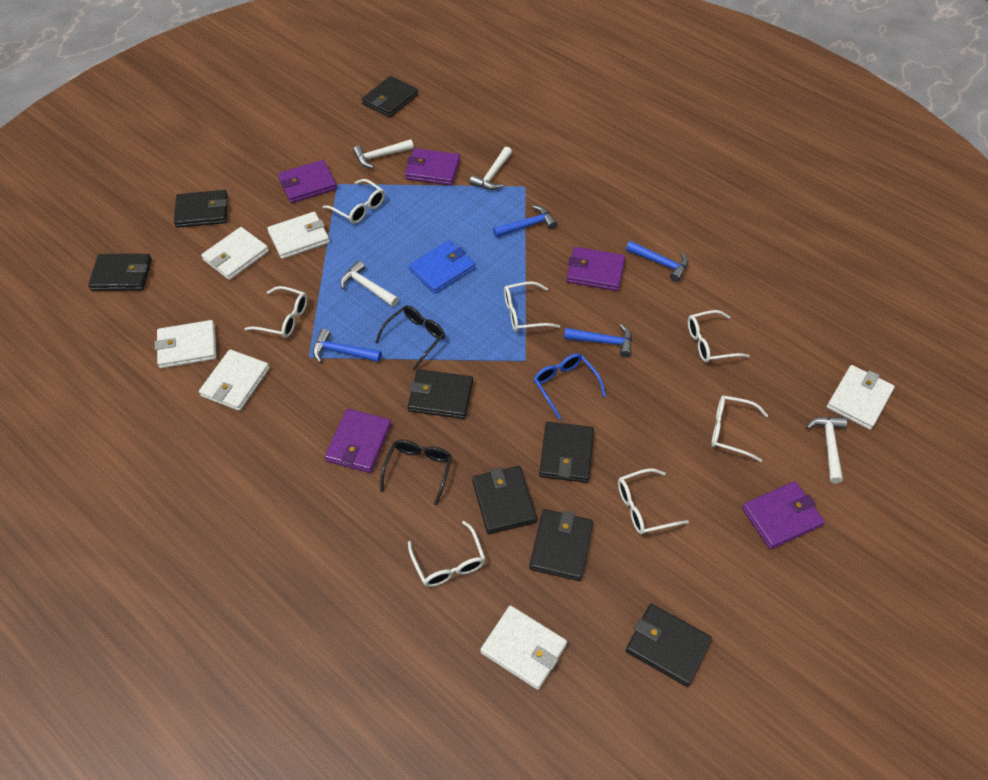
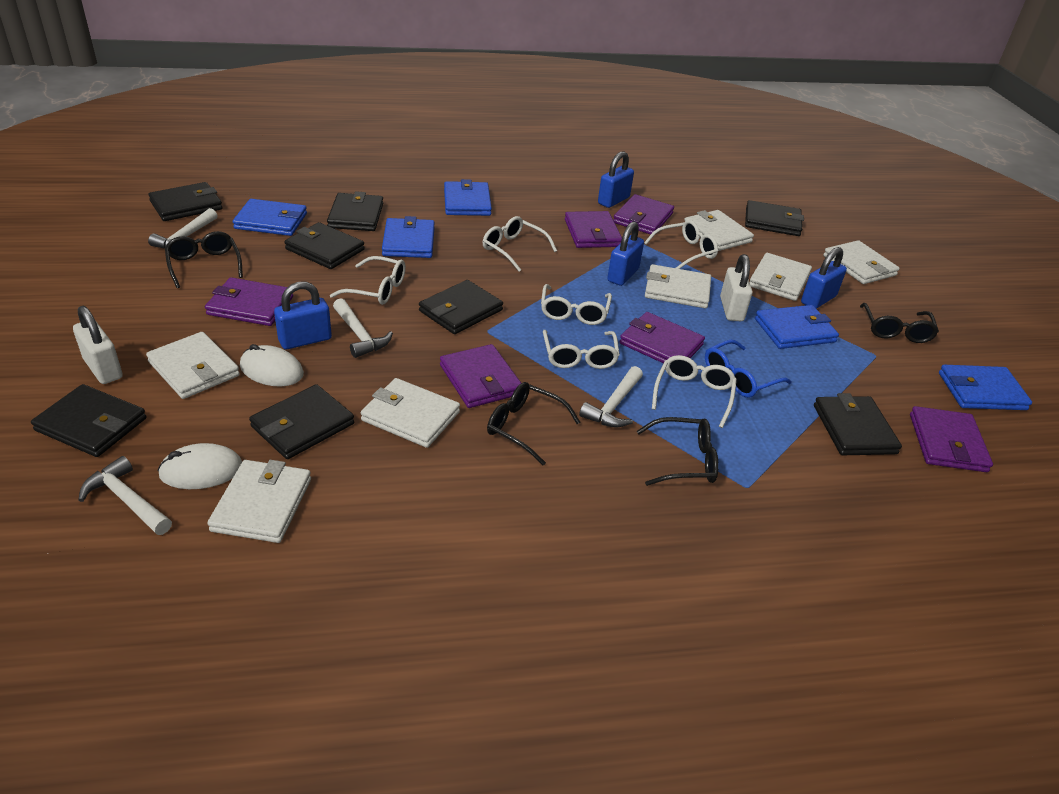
black glasses: 2 -> 4
blue hammer: 4 -> 0
blue padlock: 0 -> 4
blue wallet: 1 -> 5
purple wallet: 5 -> 6
white glasses: 7 -> 6
white mouse: 0 -> 2
white padlock: 0 -> 2
white wallet: 6 -> 7

